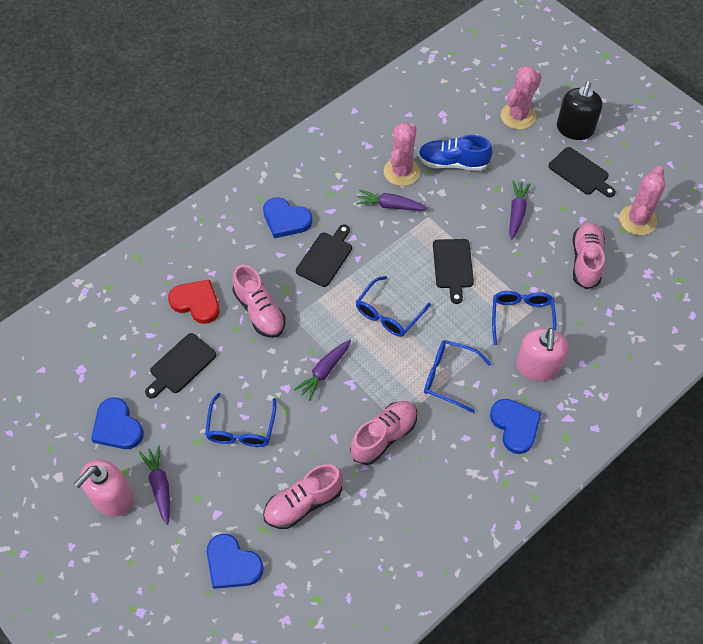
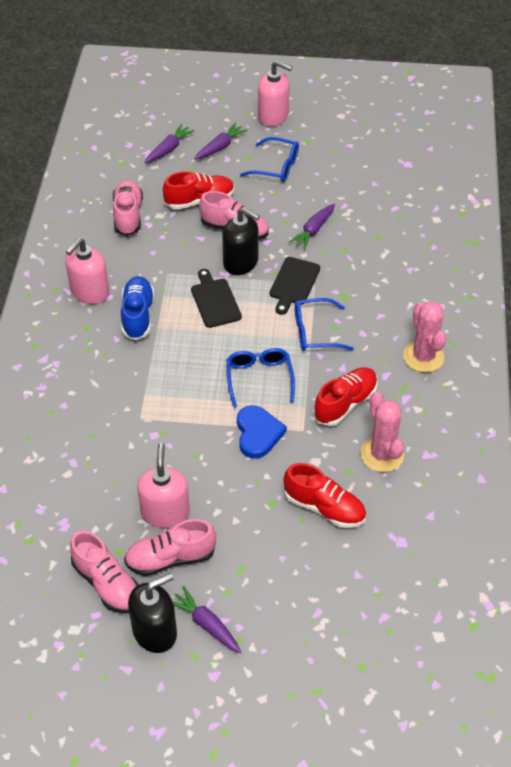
black cutting board: 4 -> 2
black soap dispenser: 1 -> 2
blue glasses: 4 -> 3
blue heart: 4 -> 1
pink cactus: 3 -> 2
pink soap dispenser: 2 -> 3
red heart: 1 -> 0
red shoe: 0 -> 3

